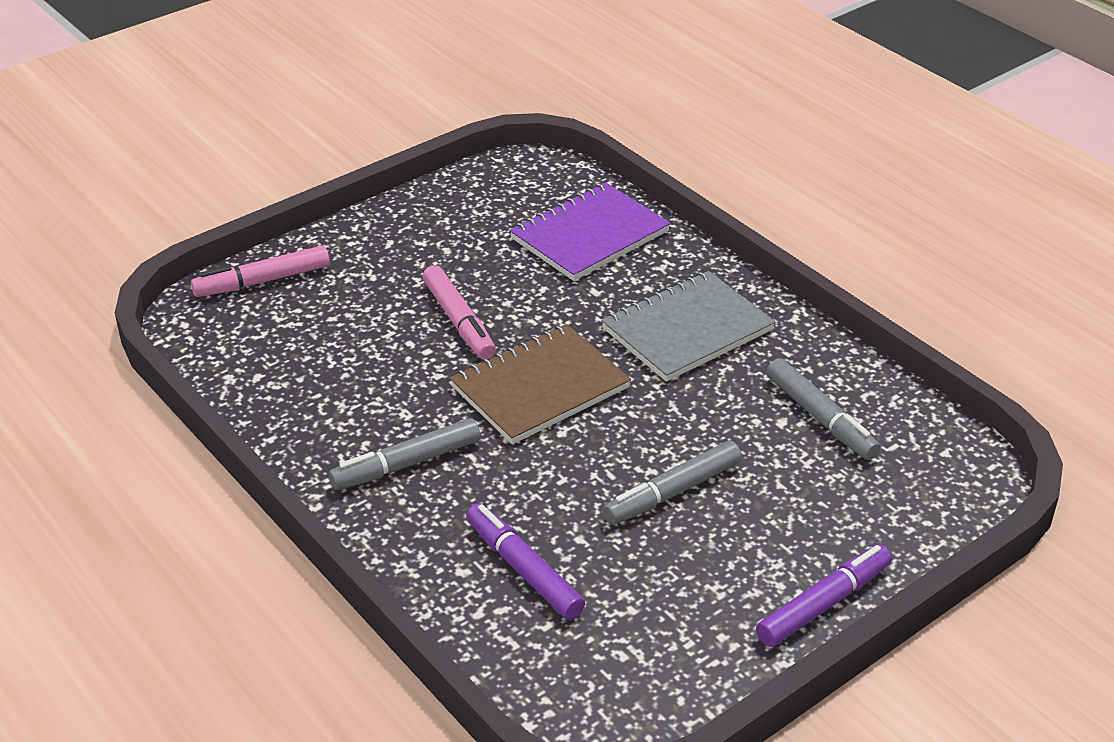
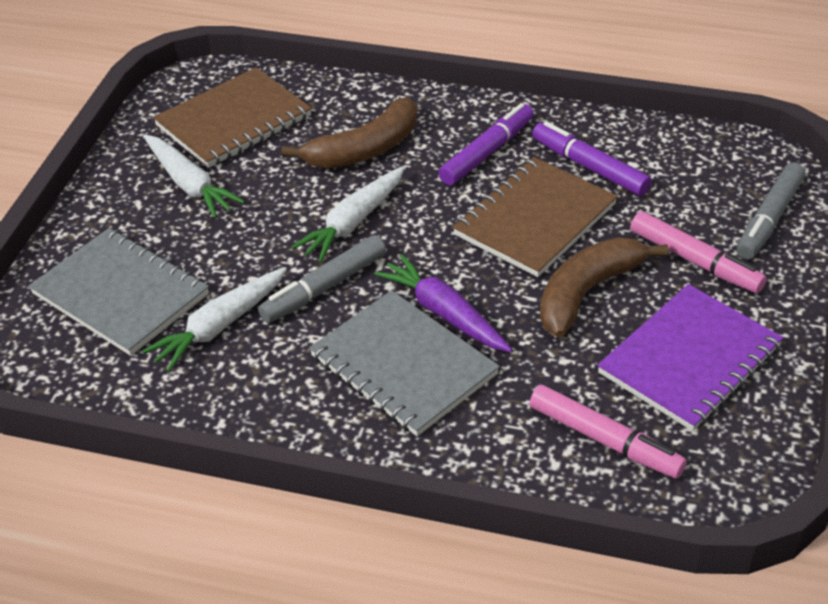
brown banana: 0 -> 2
brown notebook: 1 -> 2
grey marker: 3 -> 2
grey notebook: 1 -> 2
purple carrot: 0 -> 1
white carrot: 0 -> 3

